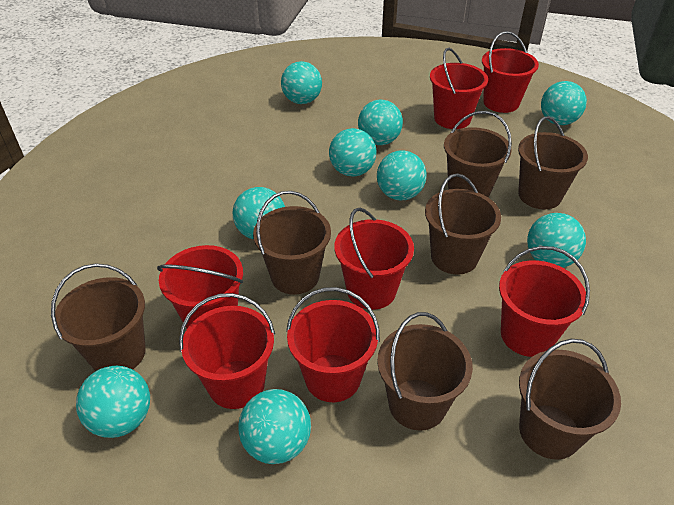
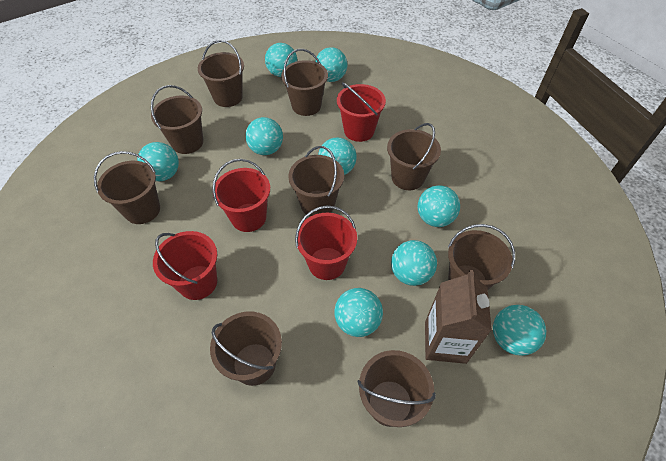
brown bucket: 7 -> 9
brown carton: 0 -> 1
red bucket: 7 -> 4

